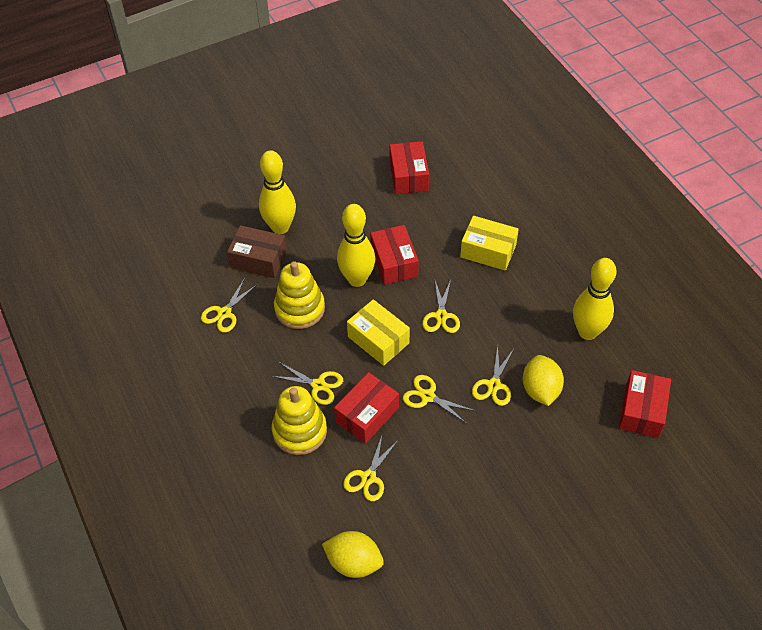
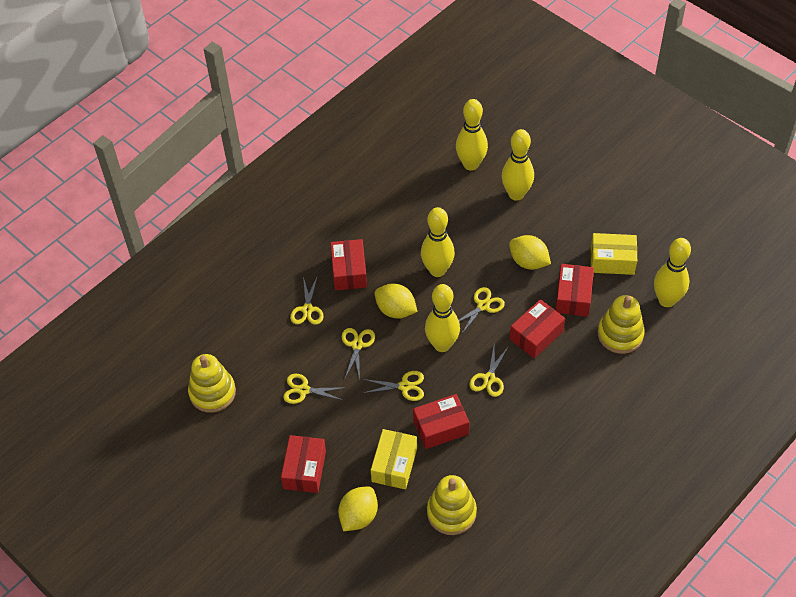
brown box: 1 -> 0
red box: 4 -> 5
yellow bowling pin: 3 -> 5
yellow lemon: 2 -> 3
yellow stacking toy: 2 -> 3

